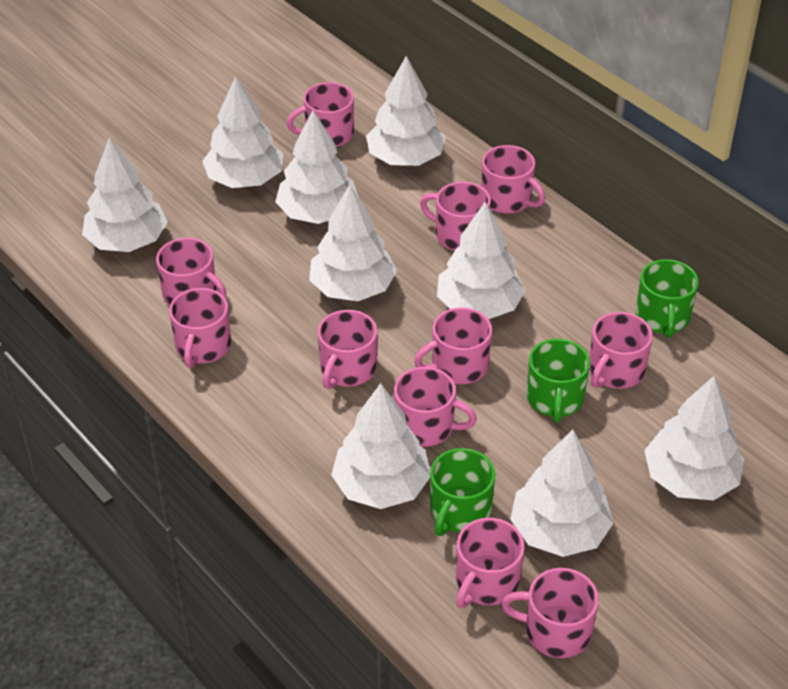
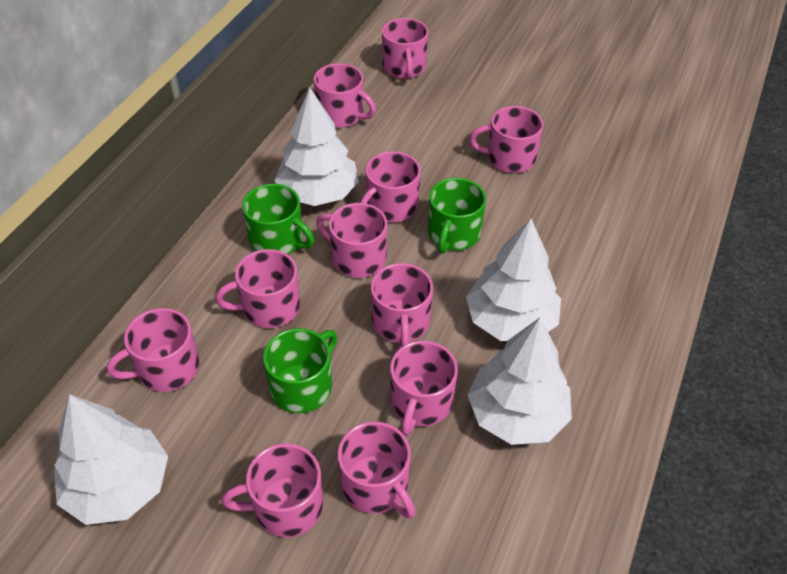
white tree: 9 -> 4

